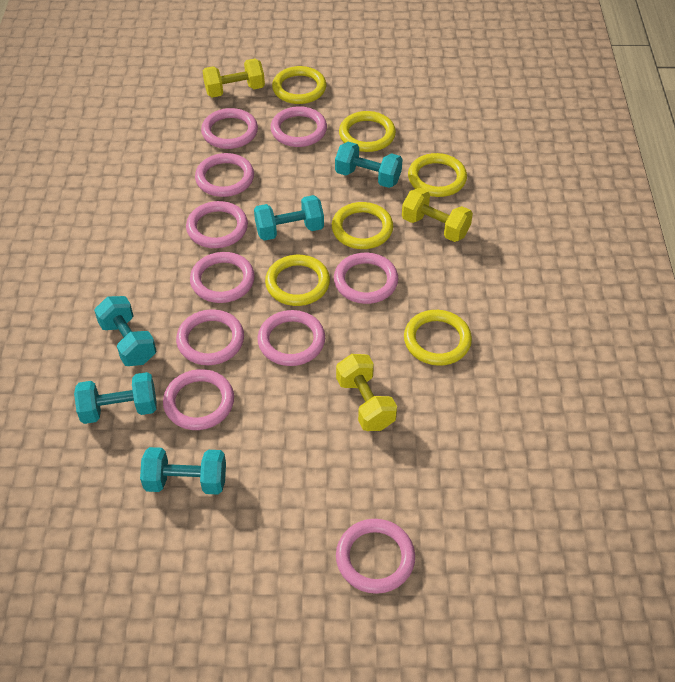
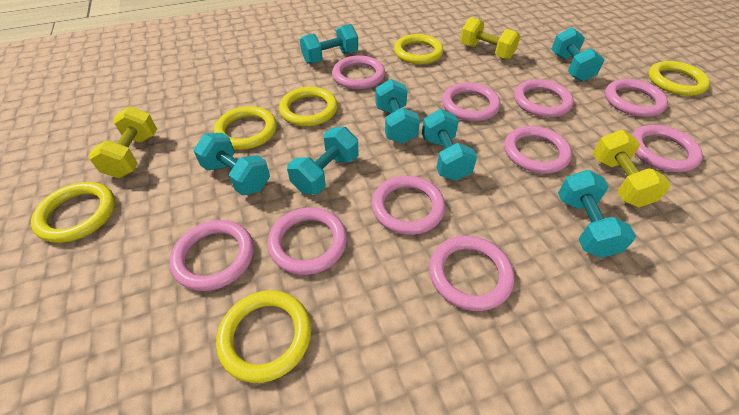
turquoise dumbbell: 5 -> 7

